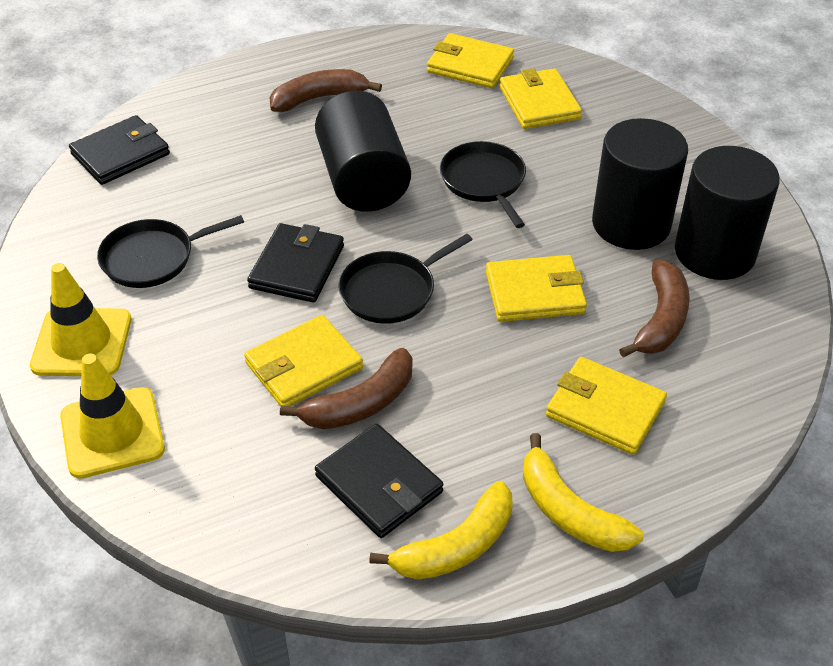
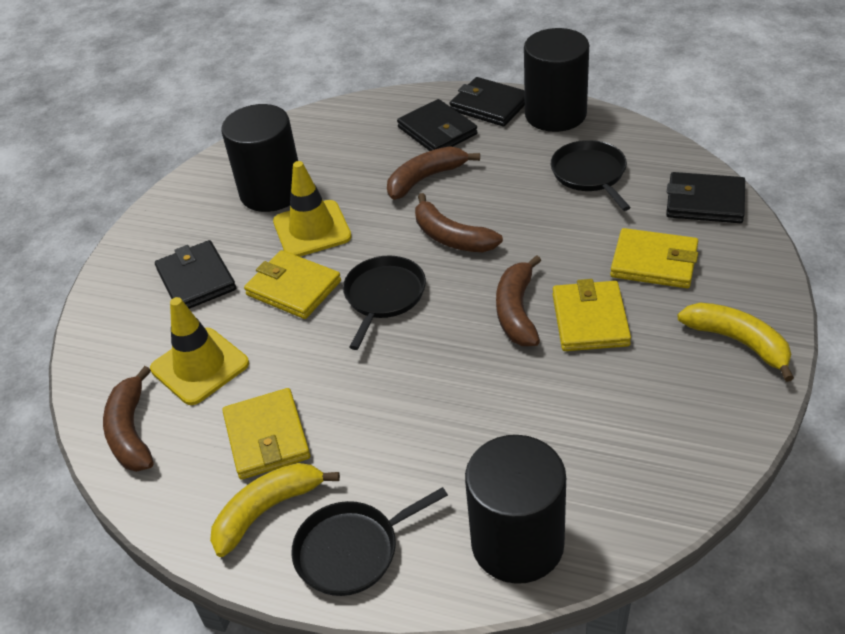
black wallet: 3 -> 4
brown banana: 3 -> 4
yellow wallet: 5 -> 4

